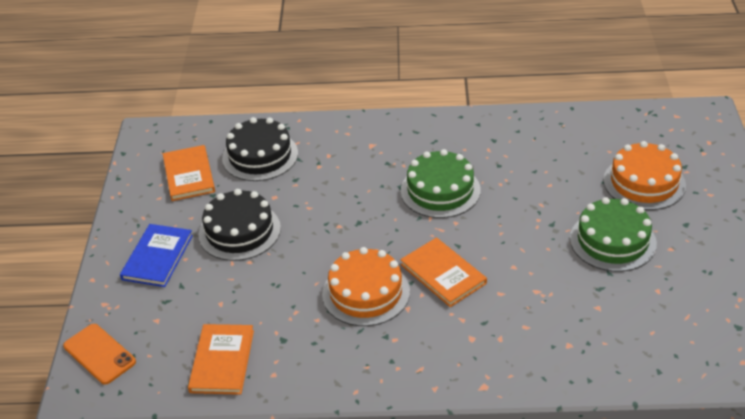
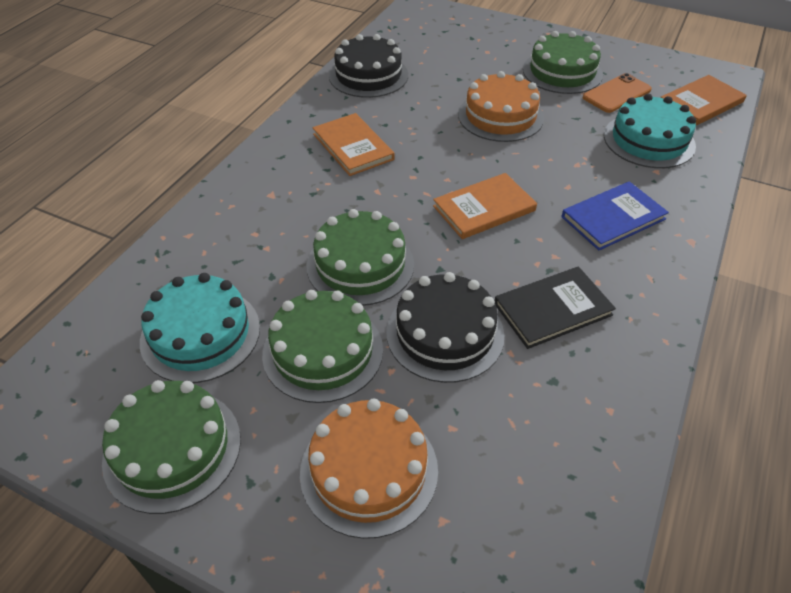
black book: 0 -> 1
green cake: 2 -> 4
turquoise cake: 0 -> 2

